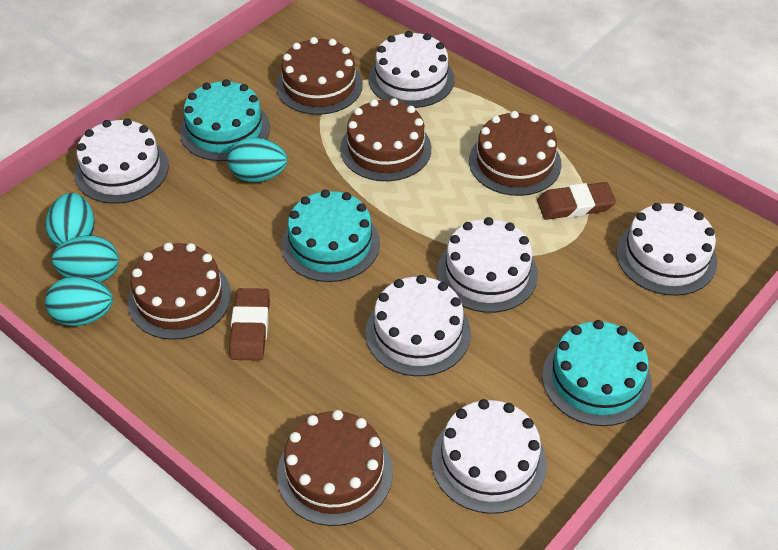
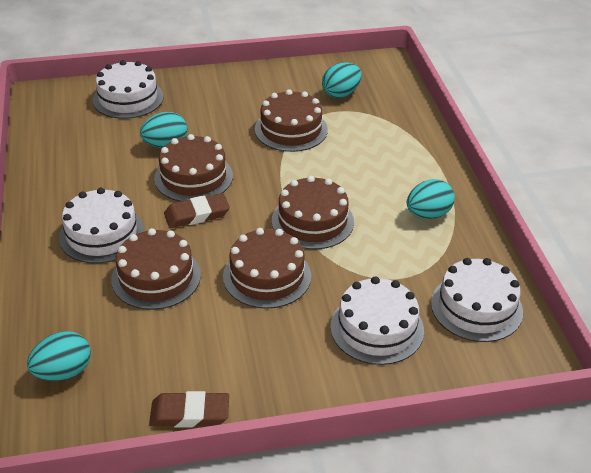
turquoise cake: 3 -> 0
white cake: 6 -> 4

